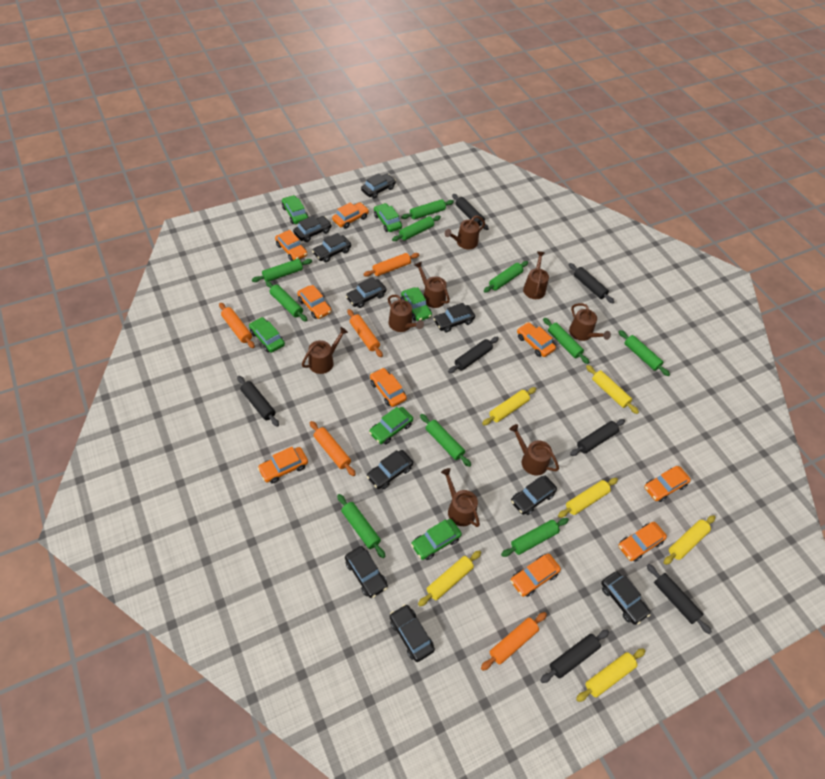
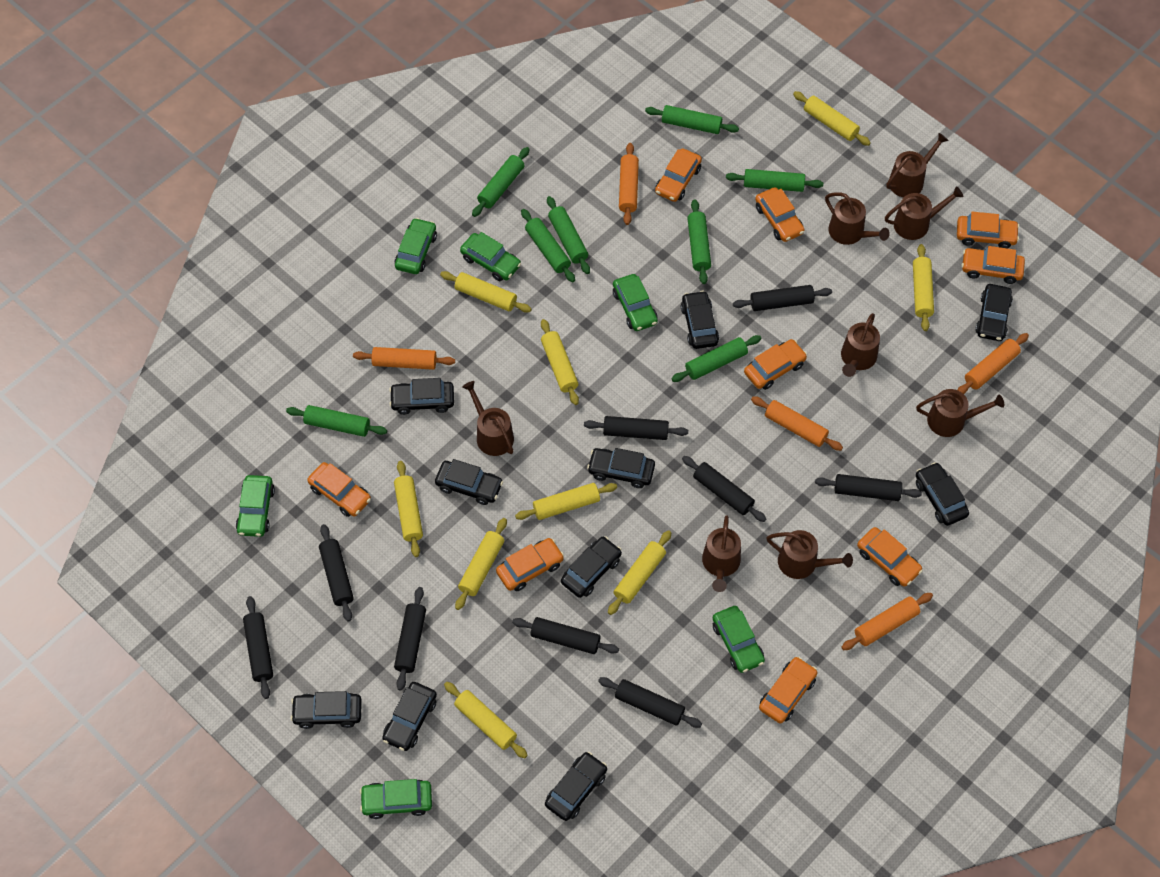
black rolling pin: 7 -> 9
green rolling pin: 10 -> 8
yellow rolling pin: 6 -> 9

